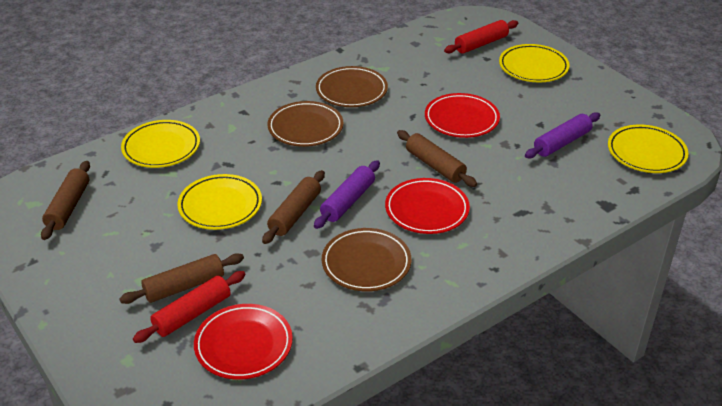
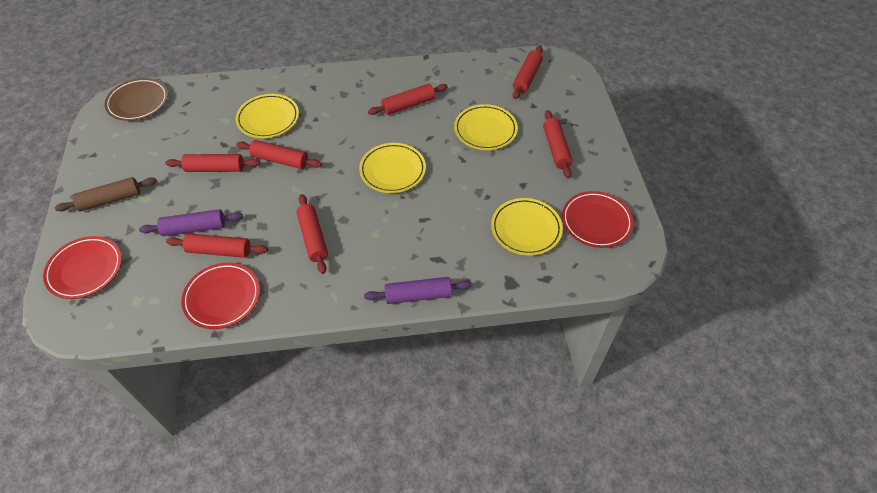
brown plate: 3 -> 1
brown rolling pin: 4 -> 1
red rolling pin: 2 -> 7

